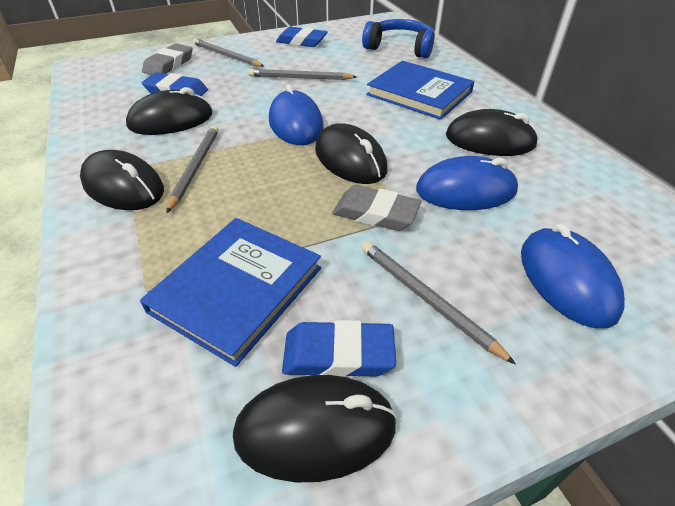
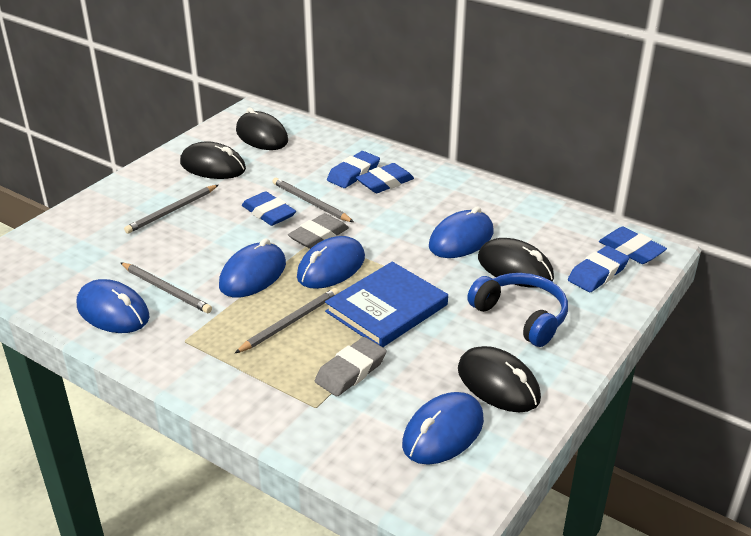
black mouse: 5 -> 4
blue book: 2 -> 1
blue eraser: 3 -> 5
blue mouse: 3 -> 5

